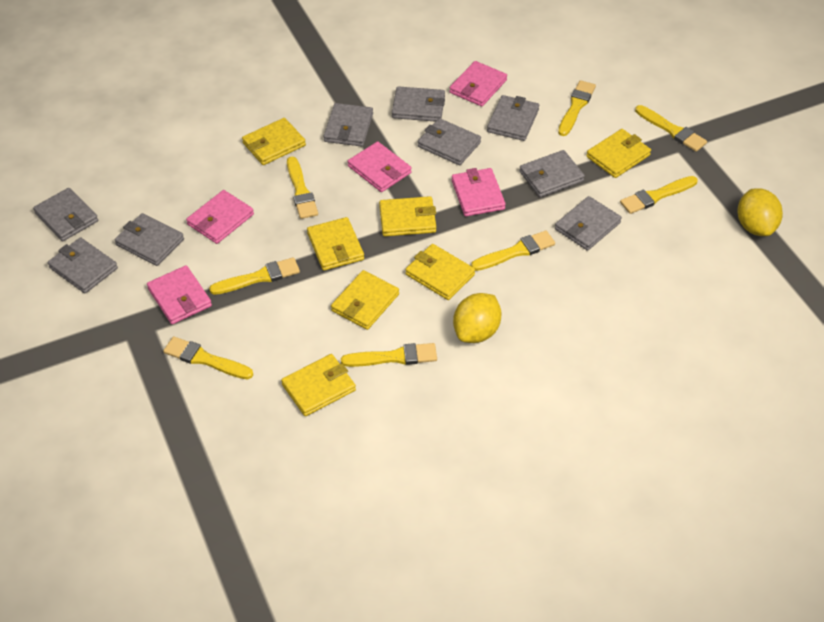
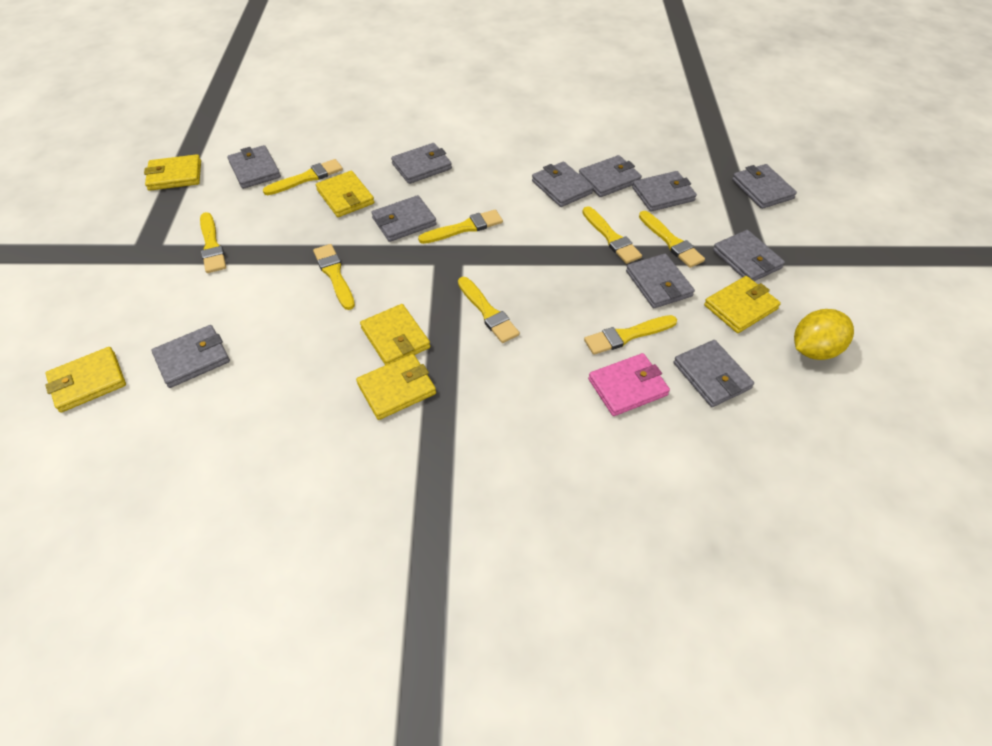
grey wallet: 9 -> 11
pink wallet: 5 -> 1
yellow lemon: 2 -> 1
yellow wallet: 7 -> 6

